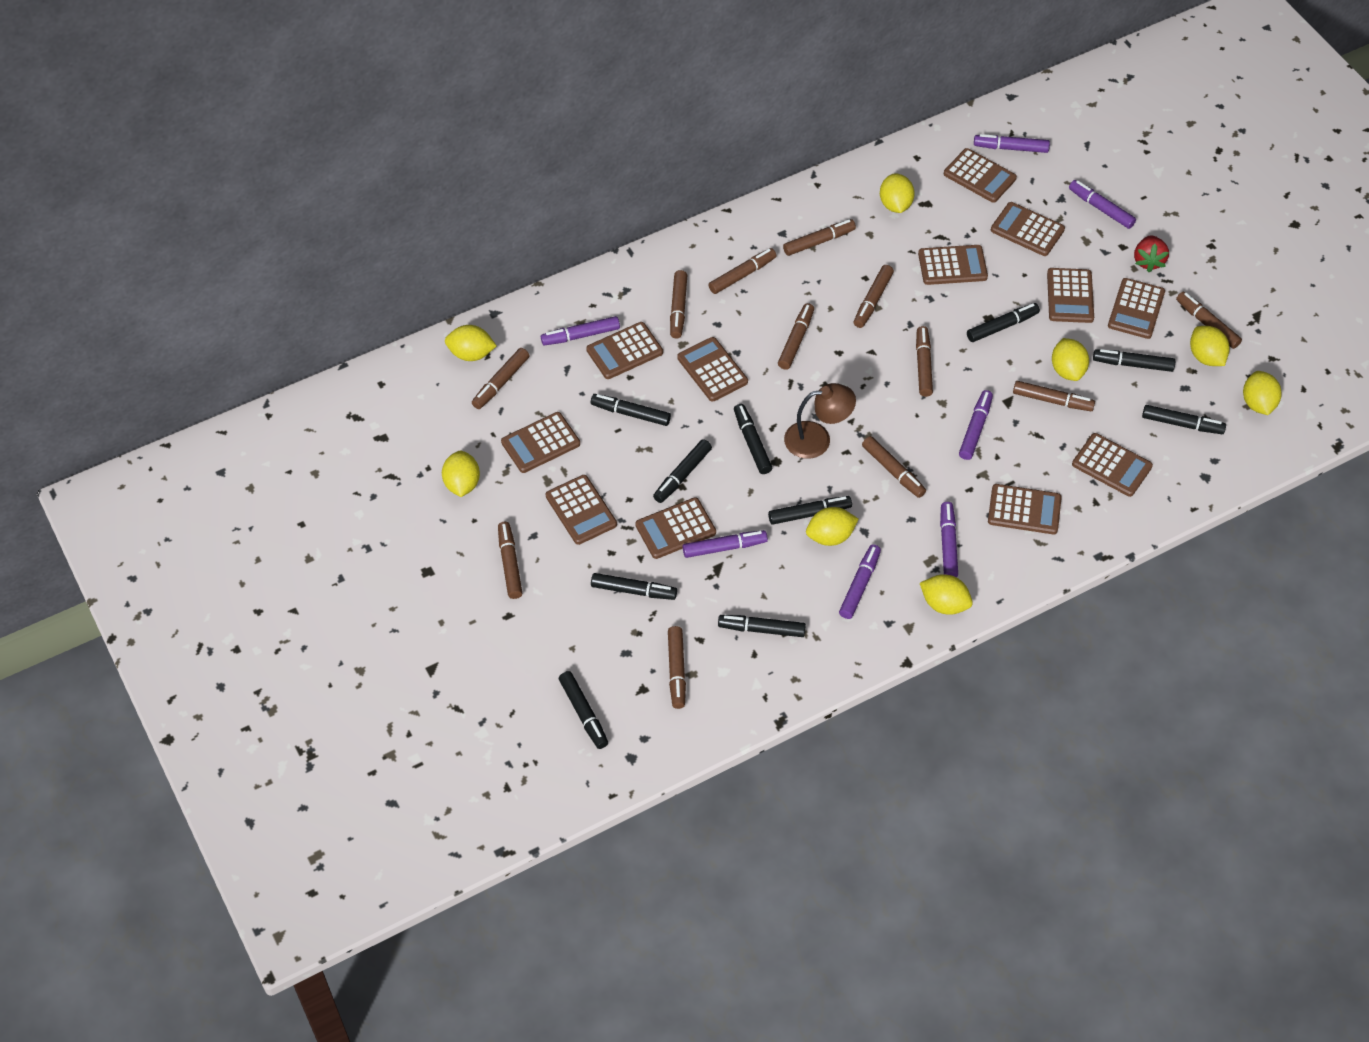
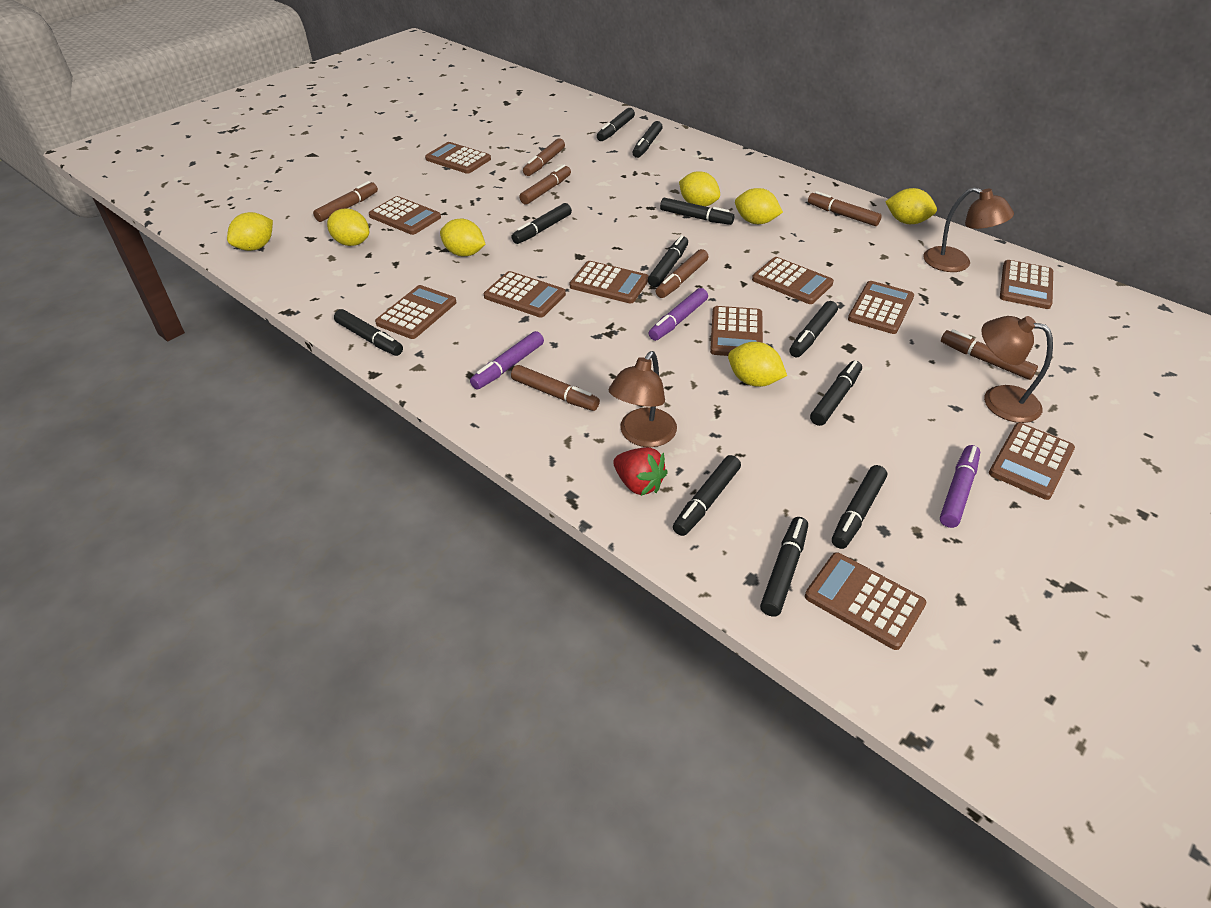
black marker: 10 -> 11
brown calculator: 12 -> 11
brown lamp: 1 -> 3
brown marker: 12 -> 7
purple marker: 7 -> 3
yellow lemon: 8 -> 7

